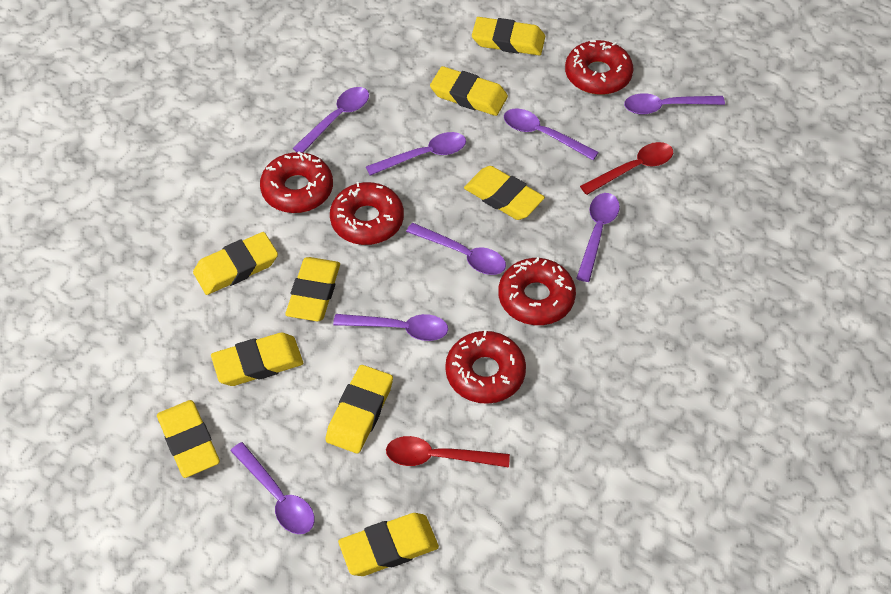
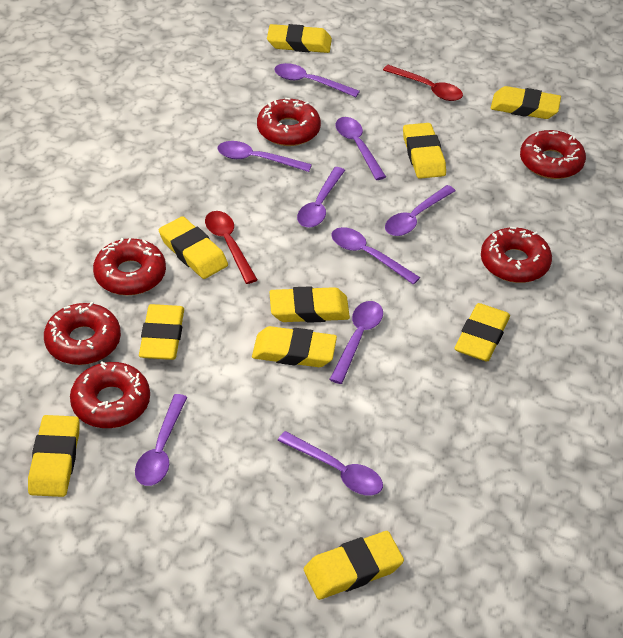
purple spoon: 8 -> 9
red donut: 5 -> 6
yellow eraser: 9 -> 10

